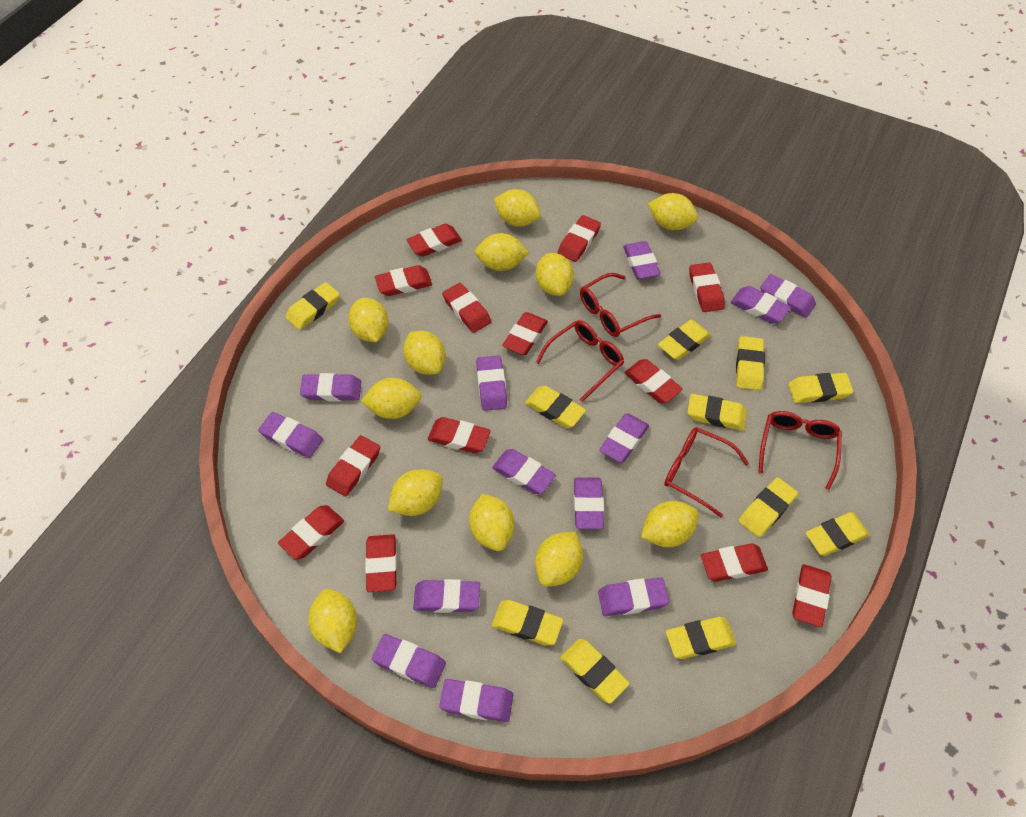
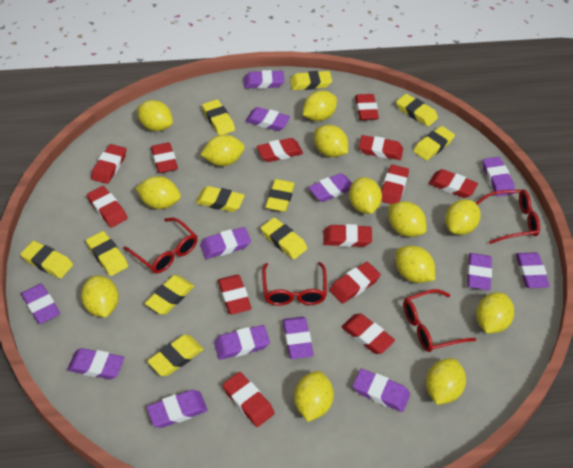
yellow lemon: 12 -> 13

